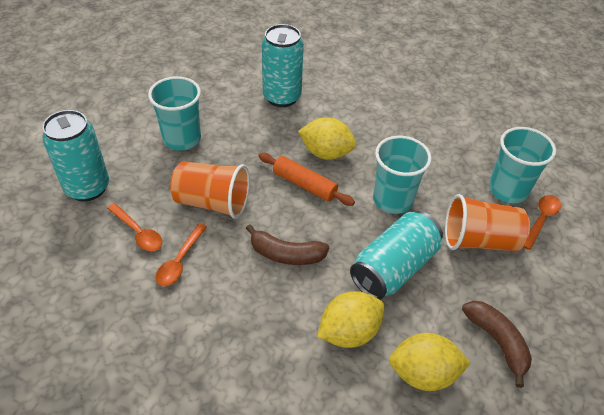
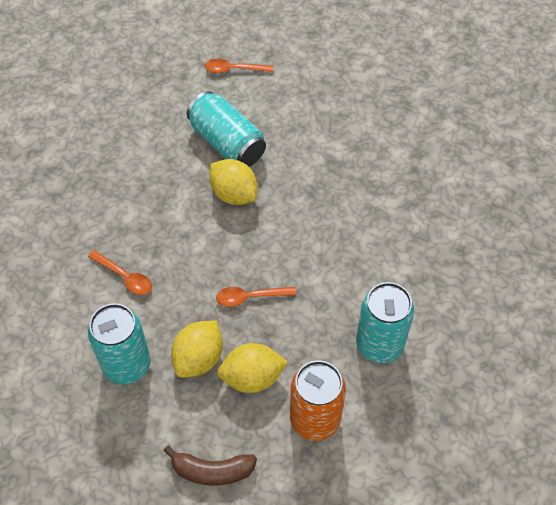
brown banana: 2 -> 1
orange can: 0 -> 1
orange cup: 2 -> 0
orange rolling pin: 1 -> 0
turquoise cup: 3 -> 0

